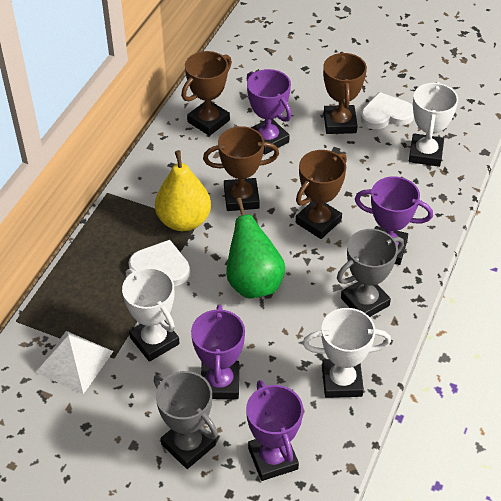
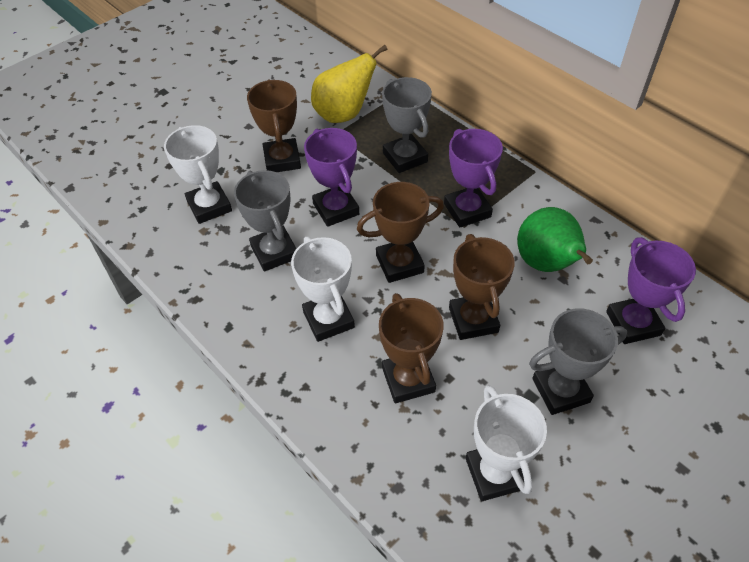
grey trophy: 2 -> 3
purple trophy: 4 -> 3
white heart: 2 -> 0
white pyramid: 1 -> 0

